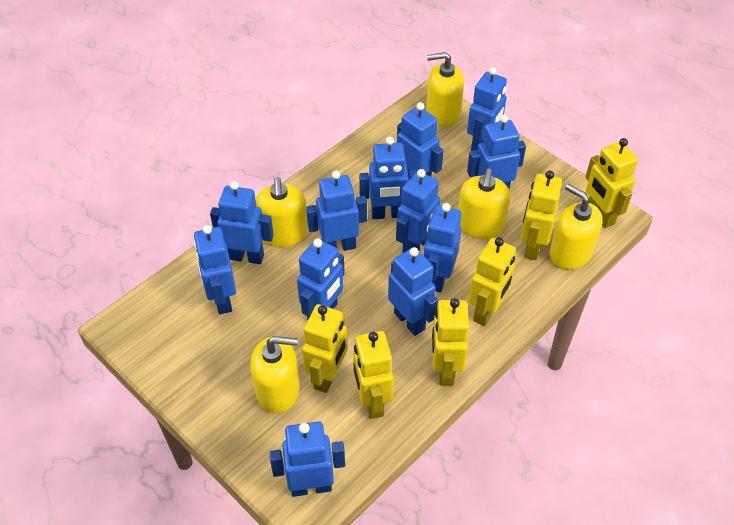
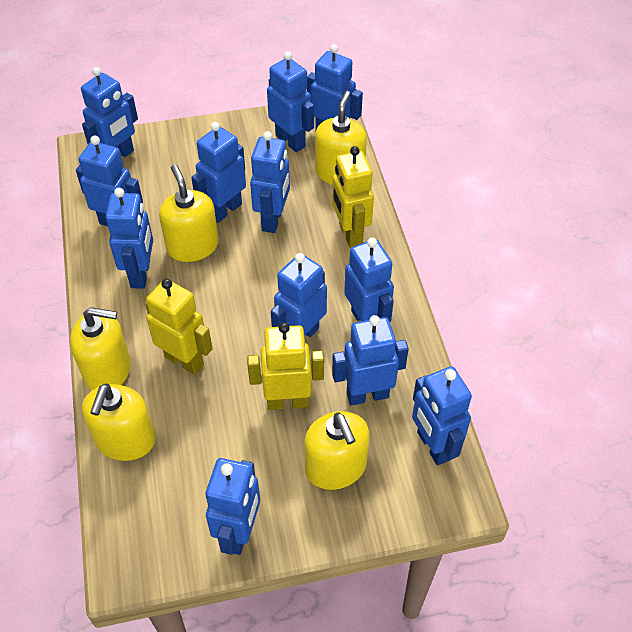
yellow robot: 6 -> 3

